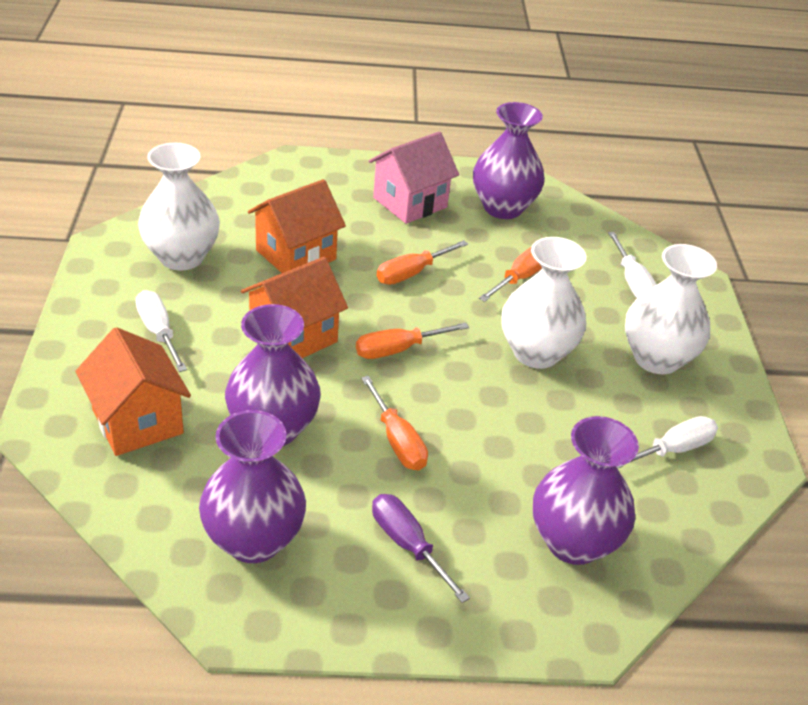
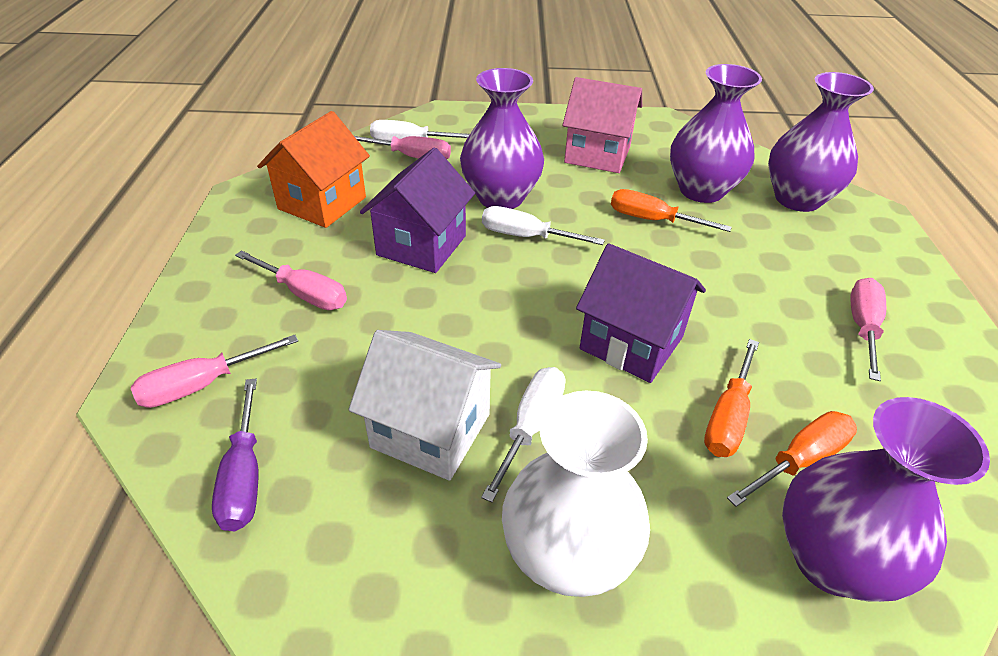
orange house: 3 -> 1
orange screwdriver: 4 -> 3
pink screwdriver: 0 -> 4
purple house: 0 -> 2
white house: 0 -> 1
white vase: 3 -> 1

